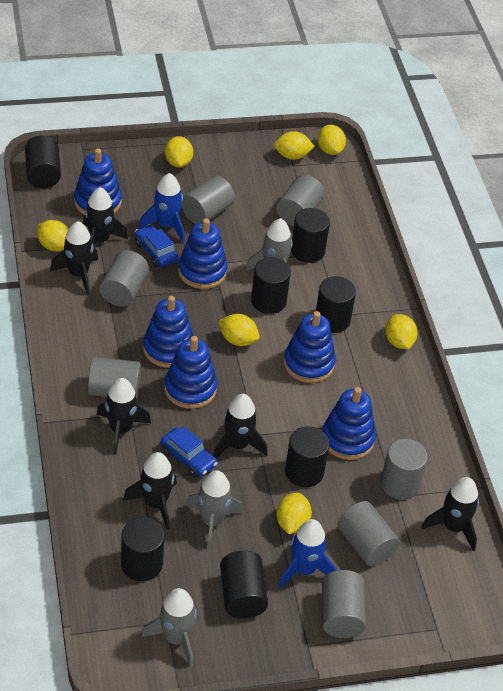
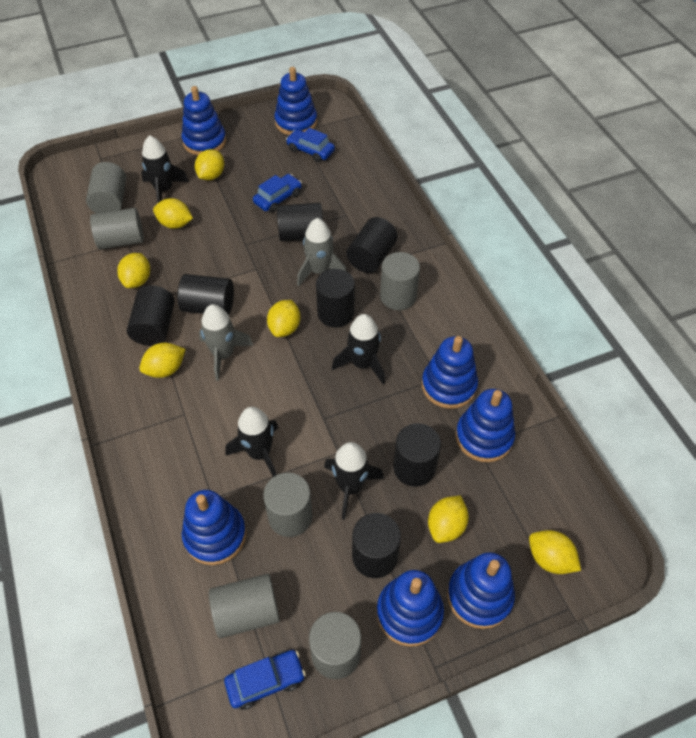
black rocket: 6 -> 4
blue car: 2 -> 3
blue rocket: 2 -> 0
blue stacking toy: 6 -> 7
grey cylinder: 7 -> 6
grey rocket: 3 -> 2

